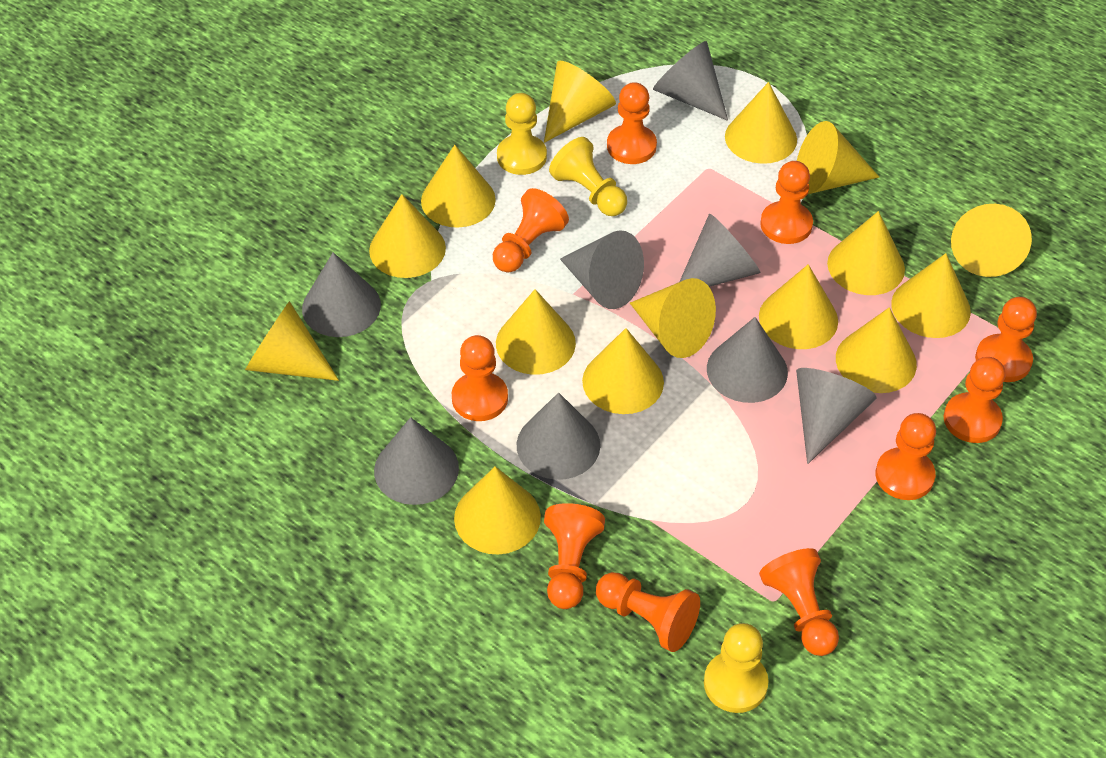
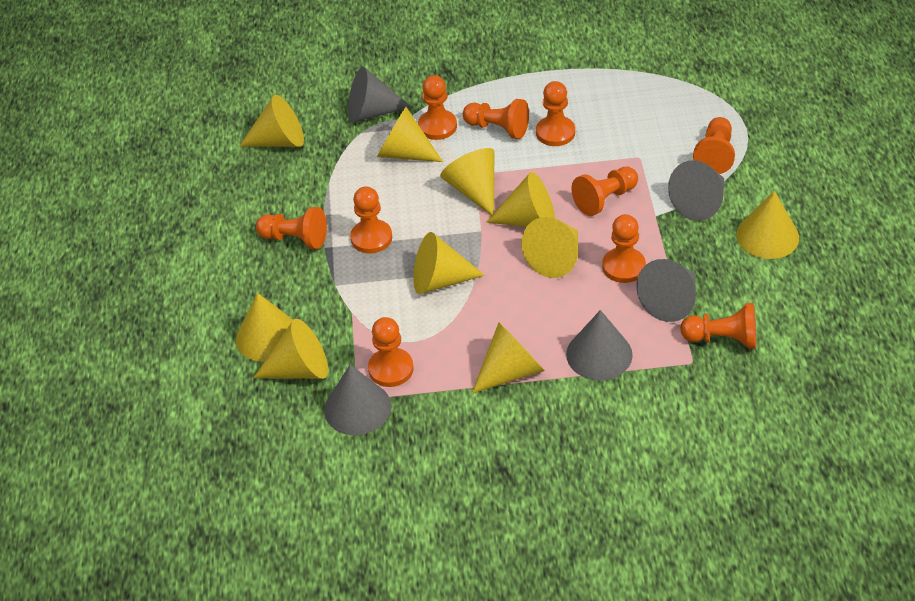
grey cone: 8 -> 5
yellow cone: 15 -> 10
yellow pawn: 3 -> 0

